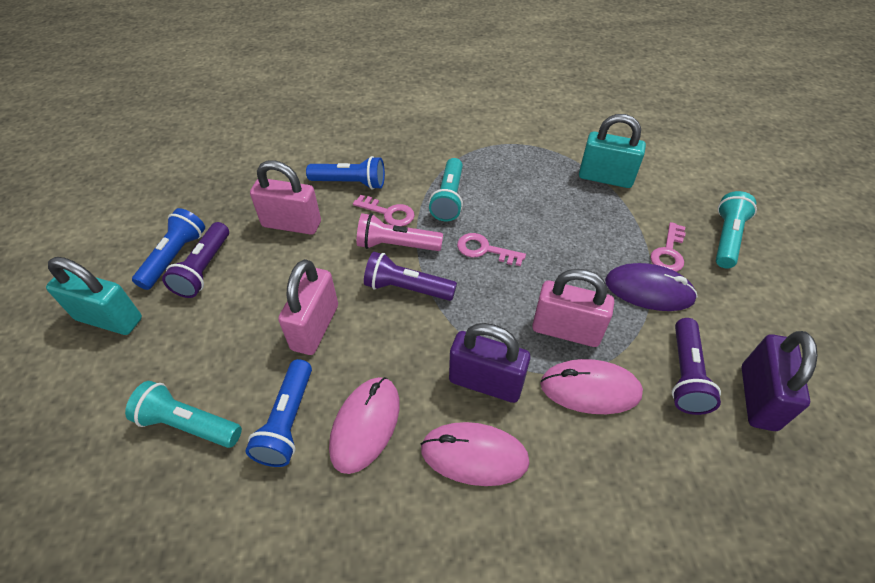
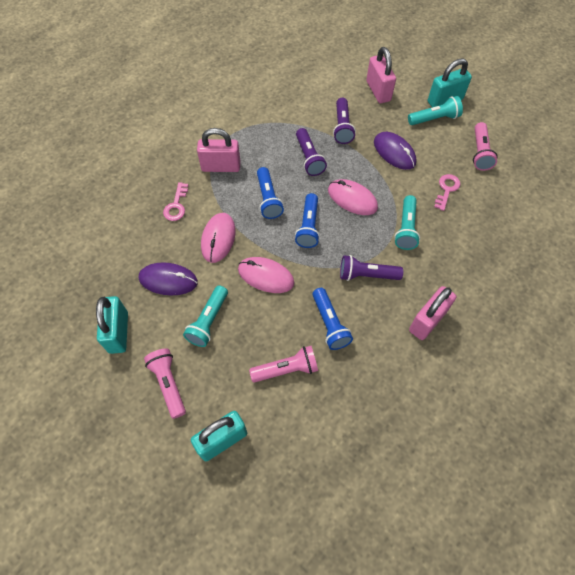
pink flashlight: 1 -> 3
pink key: 3 -> 2
purple mouse: 1 -> 2
purple padlock: 2 -> 0
turquoise padlock: 2 -> 3

